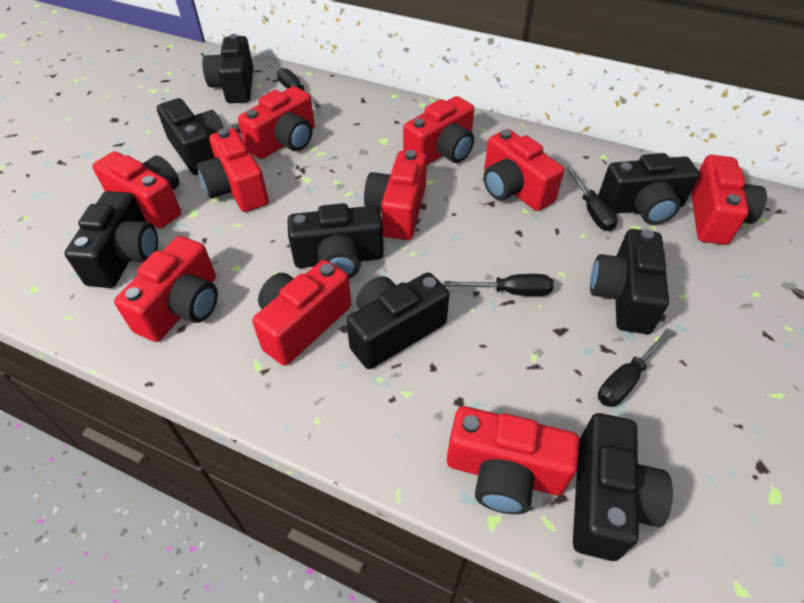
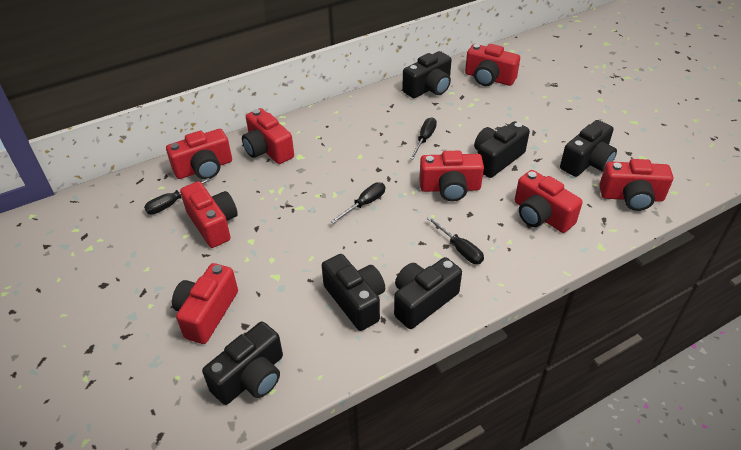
black camera: 8 -> 6
red camera: 10 -> 8

